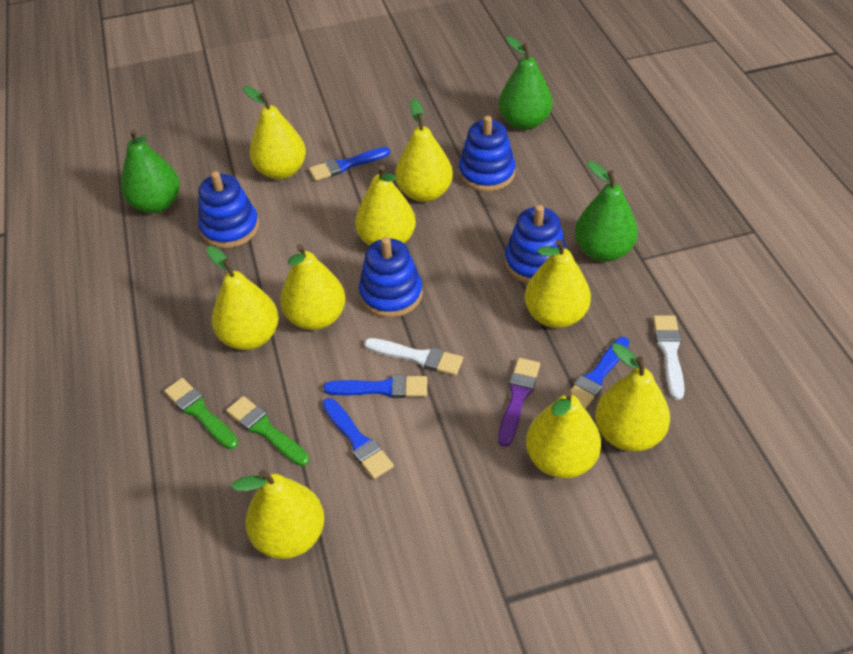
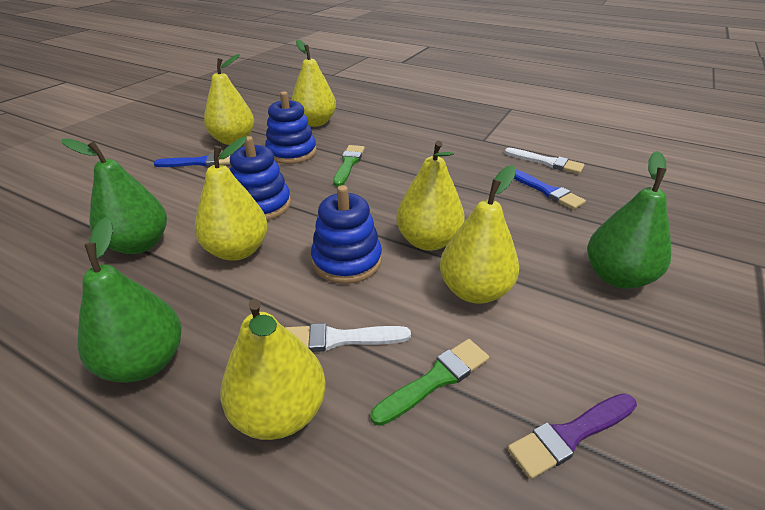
blue brush: 4 -> 2
blue stacking toy: 4 -> 3
yellow pear: 9 -> 6

